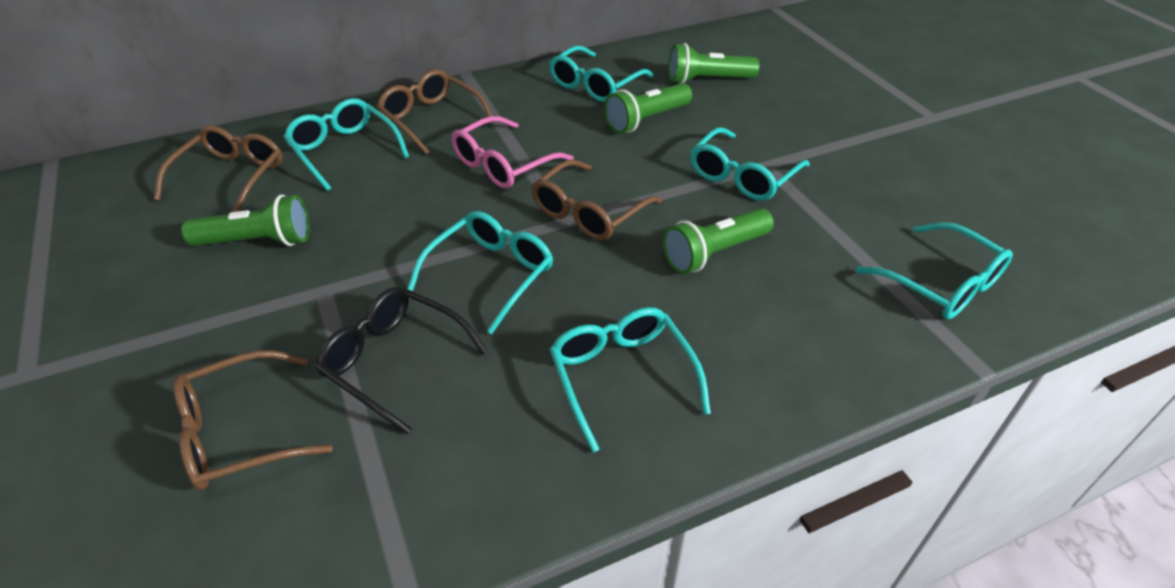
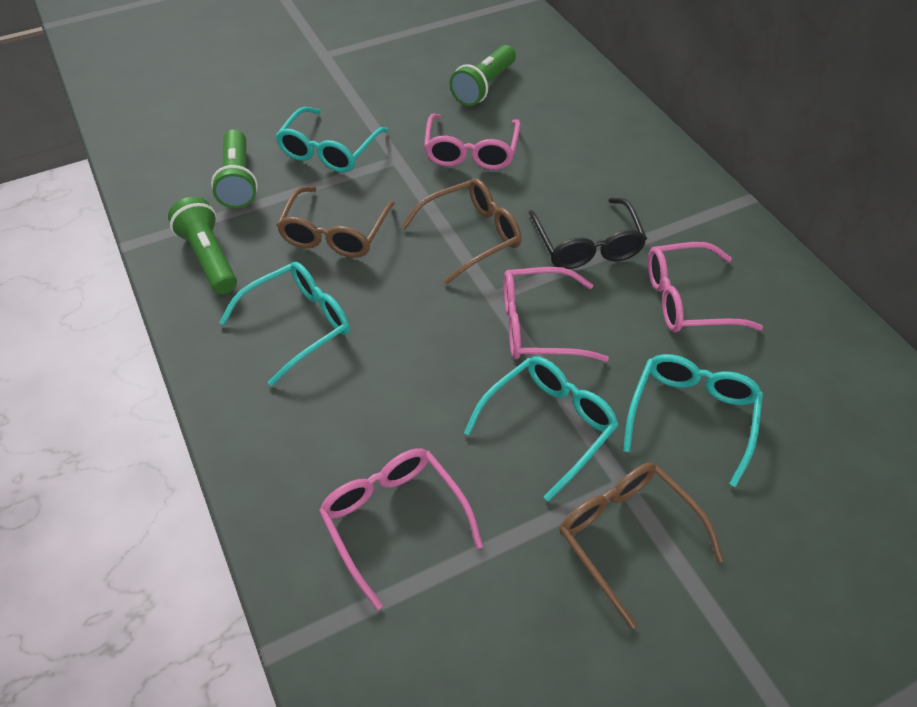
brown glasses: 4 -> 3
green flashlight: 4 -> 3
pink glasses: 1 -> 4
turquoise glasses: 6 -> 4

